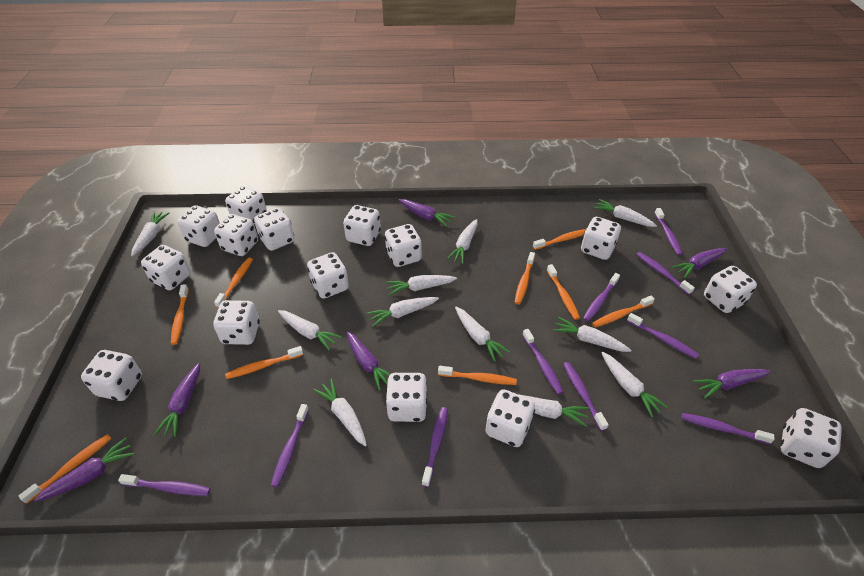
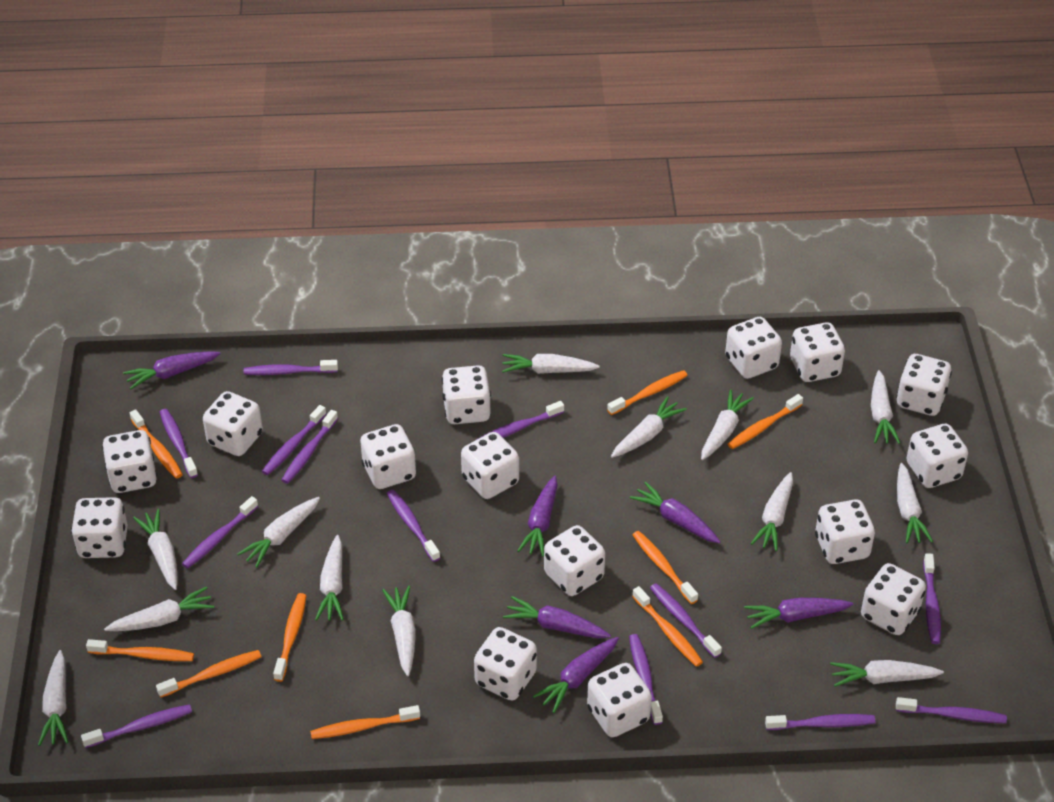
purple toothbrush: 10 -> 13
white carrot: 11 -> 13

